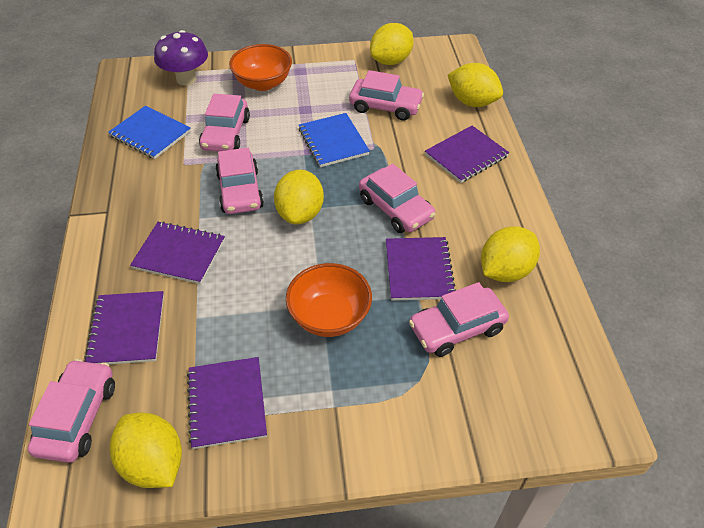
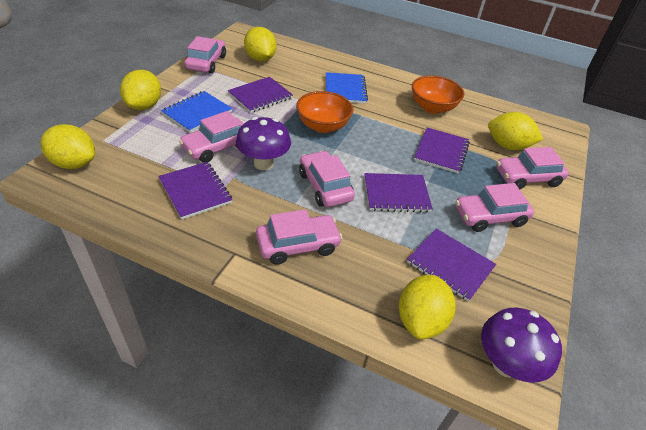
purple mushroom: 1 -> 2

